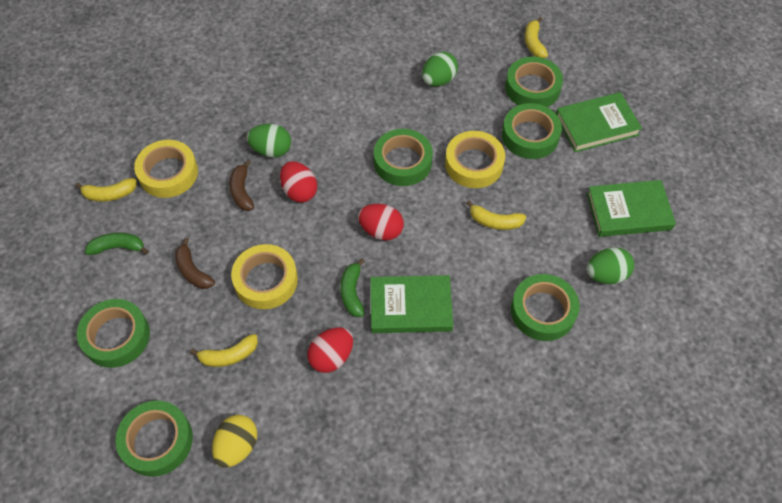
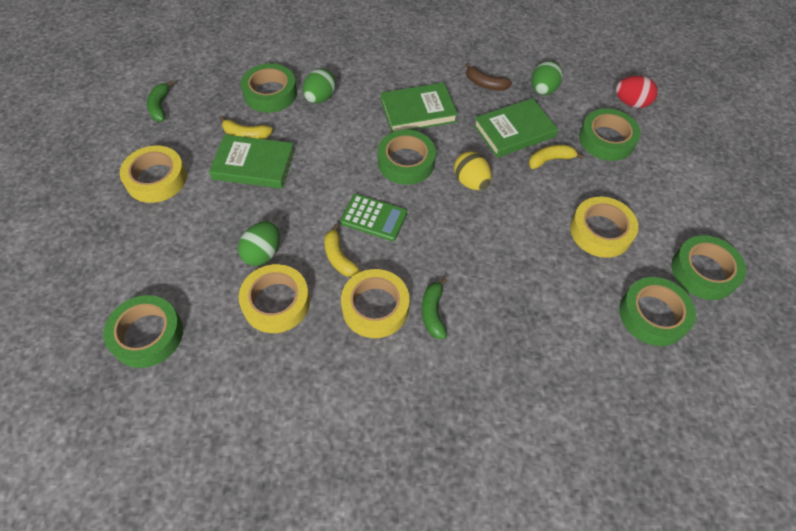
brown banana: 2 -> 1
green calculator: 0 -> 1
red egg: 3 -> 1
yellow banana: 4 -> 3
yellow tape: 3 -> 4

